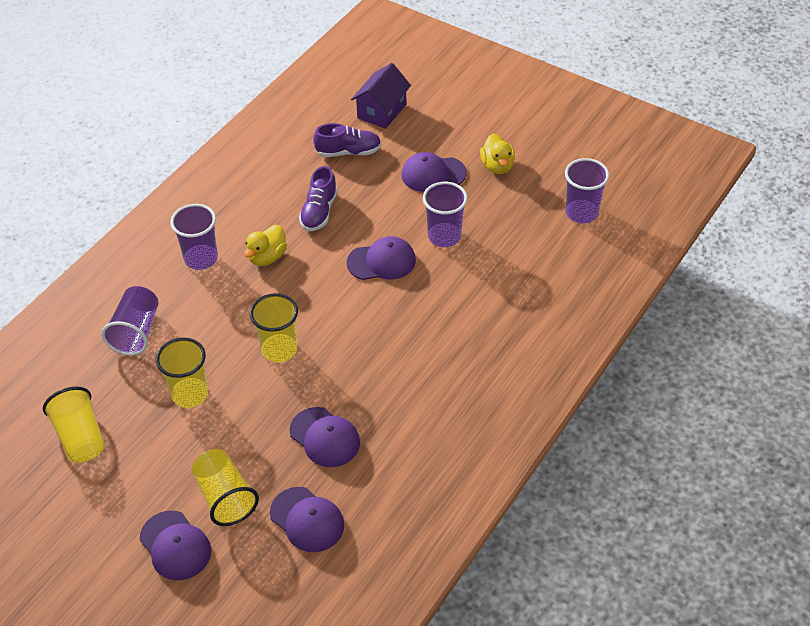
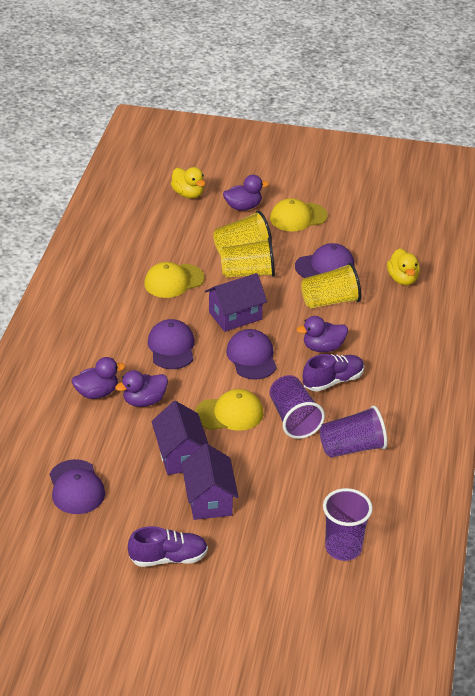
purple cap: 5 -> 4
purple cup: 4 -> 3
purple duck: 0 -> 4
purple house: 1 -> 3
yellow cap: 0 -> 3
yellow cup: 4 -> 3

